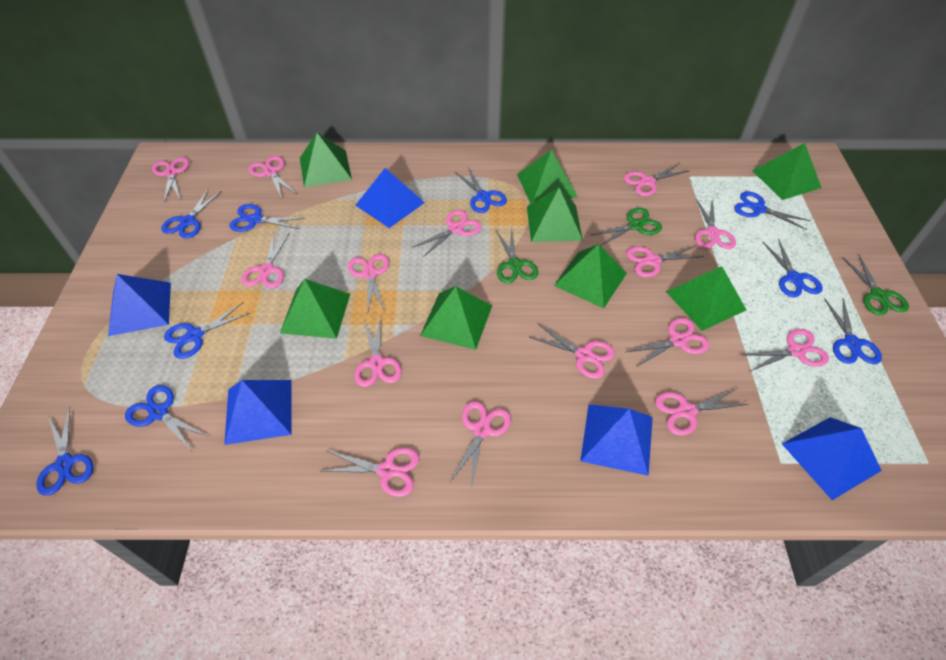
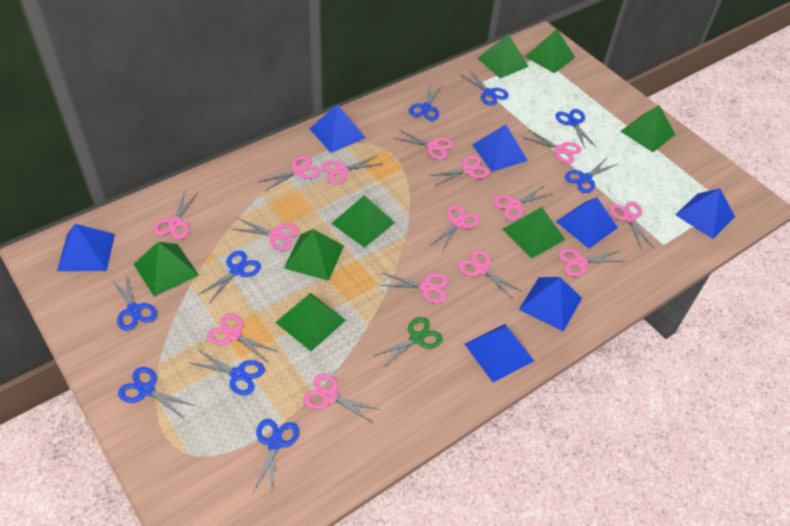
blue pyramid: 5 -> 7
green scissors: 3 -> 1

